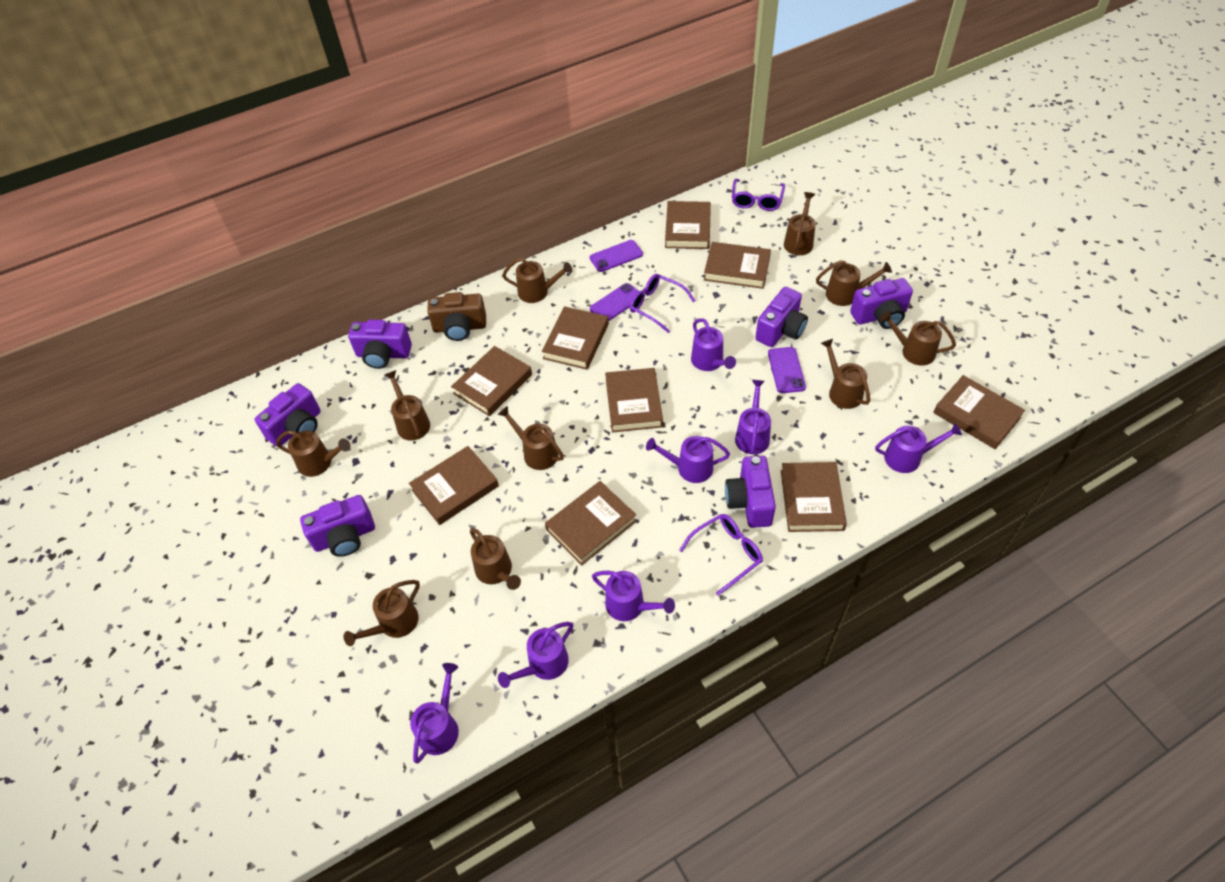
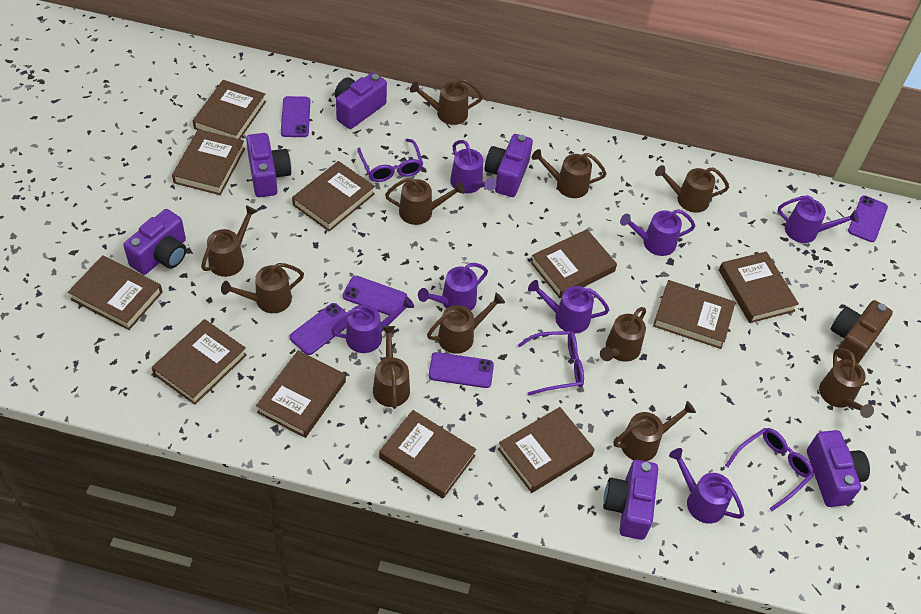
brown book: 9 -> 11
brown watering can: 10 -> 11
purple phone: 3 -> 5

